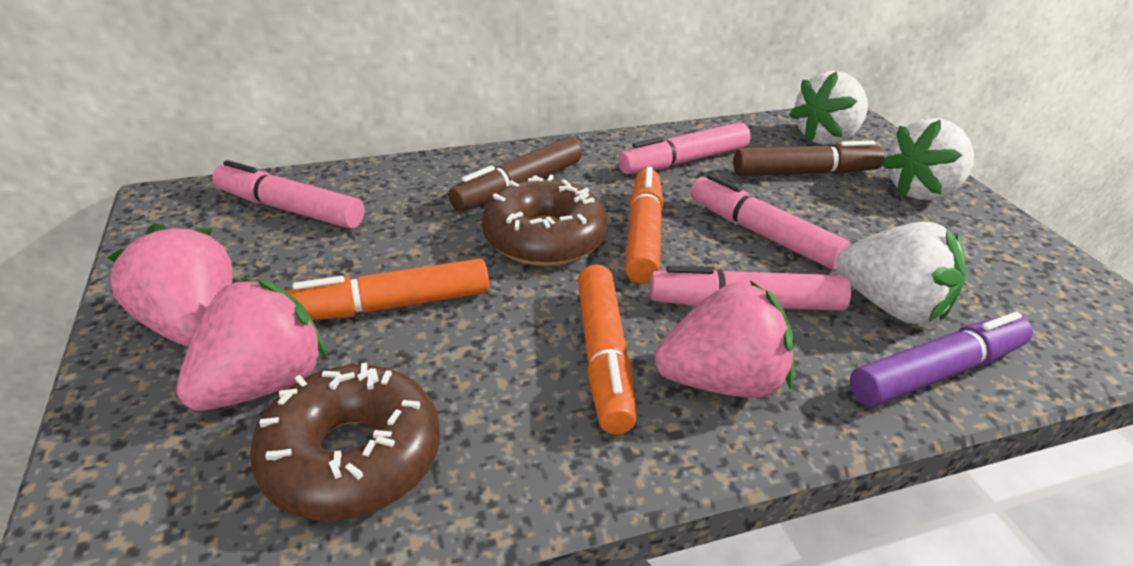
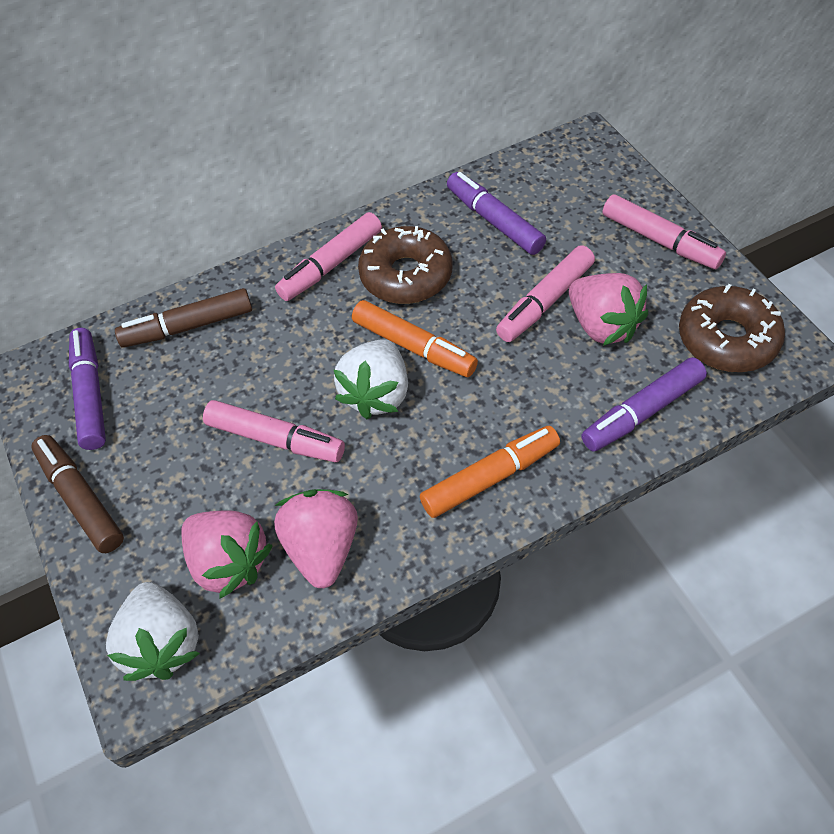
orange marker: 3 -> 2
purple marker: 1 -> 3
white strawberry: 3 -> 2

